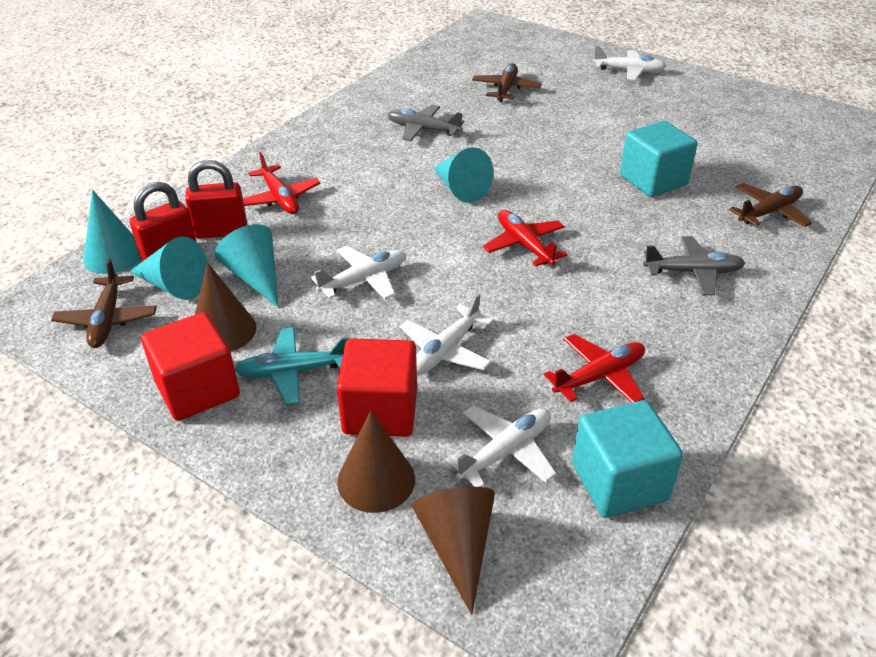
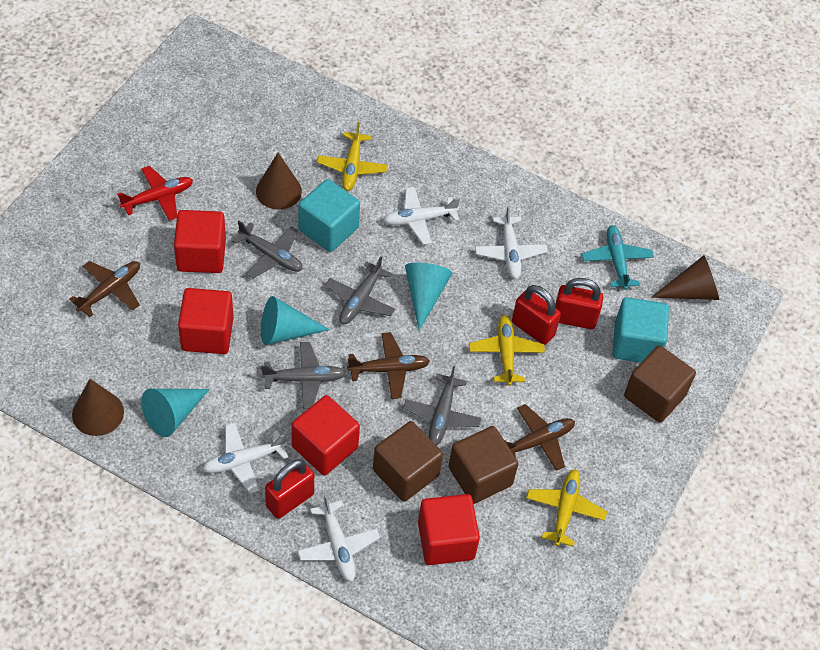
brown cube: 0 -> 3
grey plane: 2 -> 4
red cube: 2 -> 4
red padlock: 2 -> 3
red plane: 3 -> 1
turquoise cone: 4 -> 3
yellow plane: 0 -> 3

